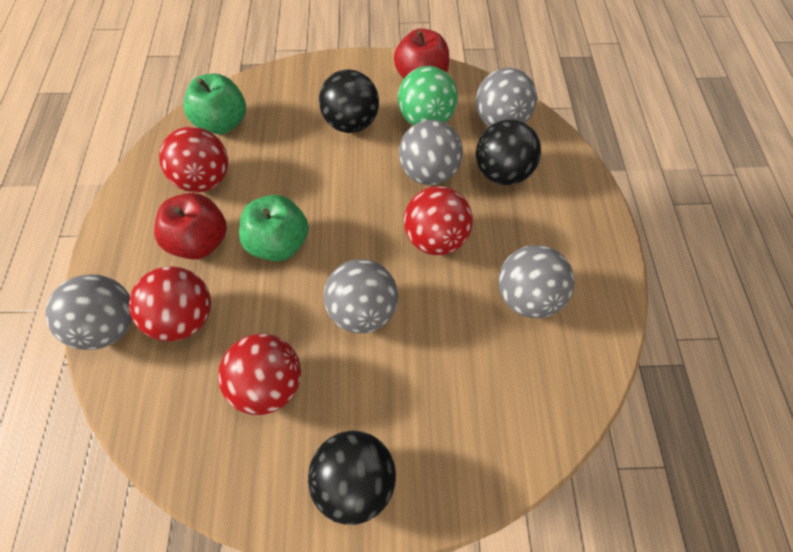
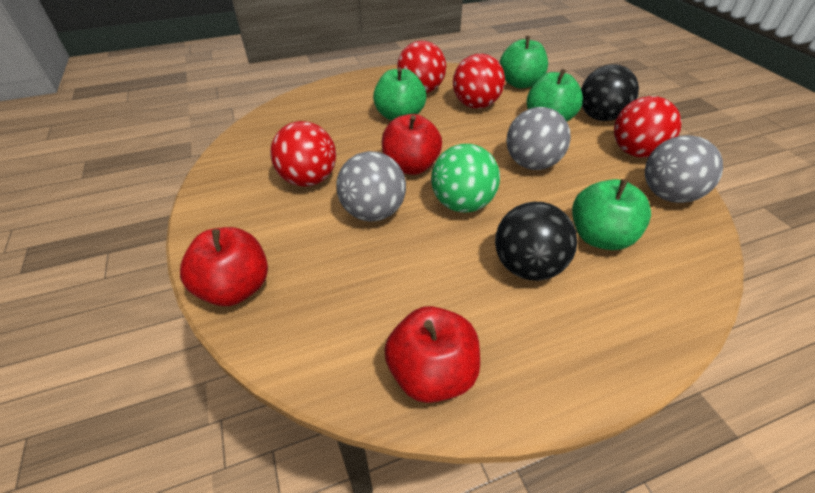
black ball: 3 -> 2
green apple: 2 -> 4
grey ball: 5 -> 3
red apple: 2 -> 3

